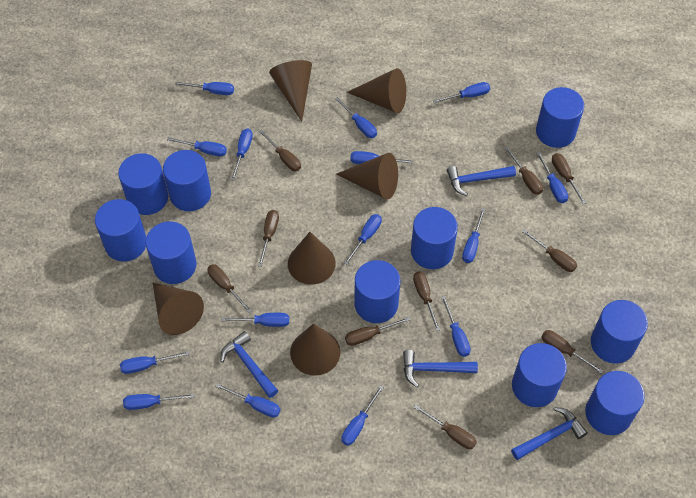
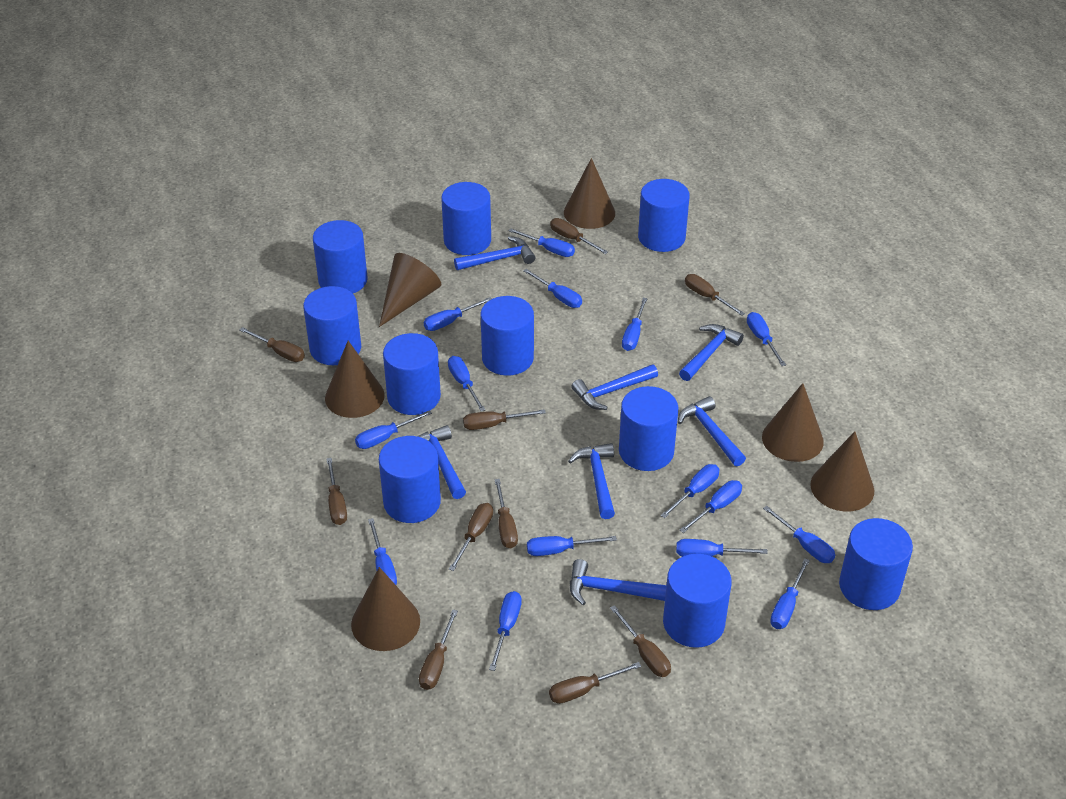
blue hammer: 4 -> 7

